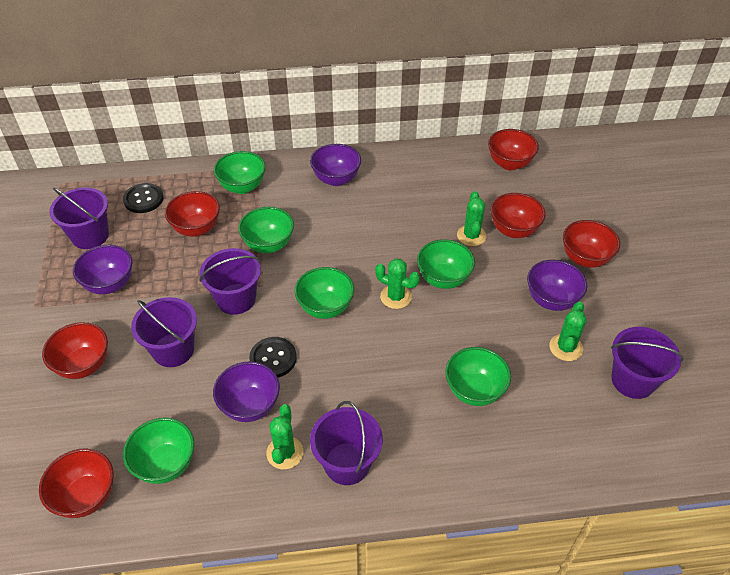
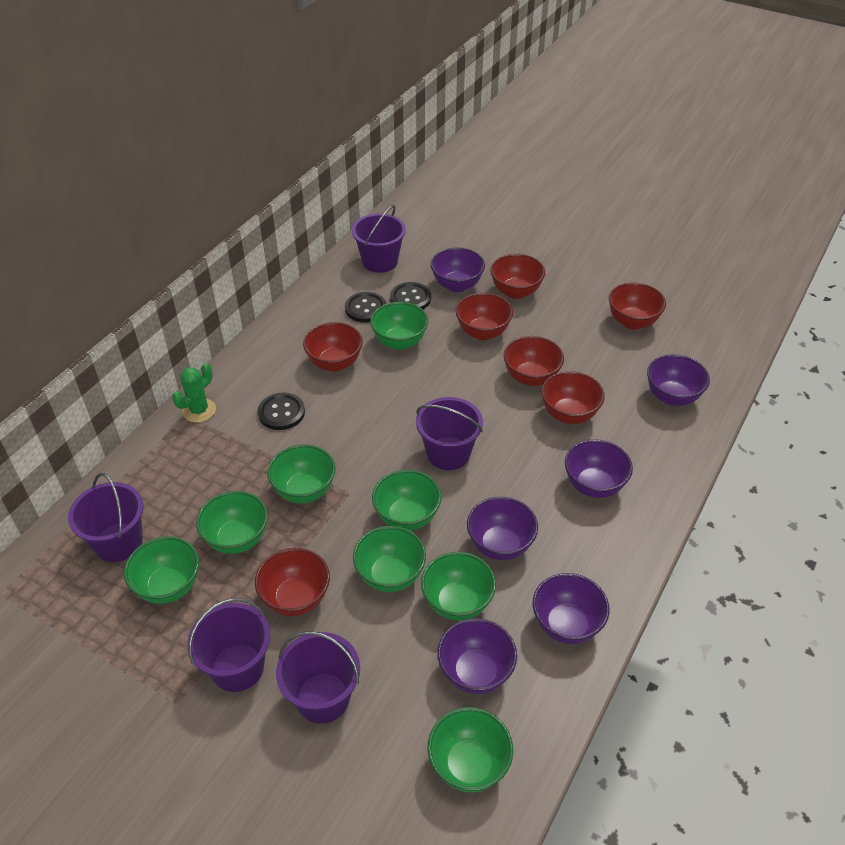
black button: 2 -> 3
green bowl: 6 -> 8
green cactus: 4 -> 1
purple bowl: 4 -> 6
red bowl: 6 -> 7

